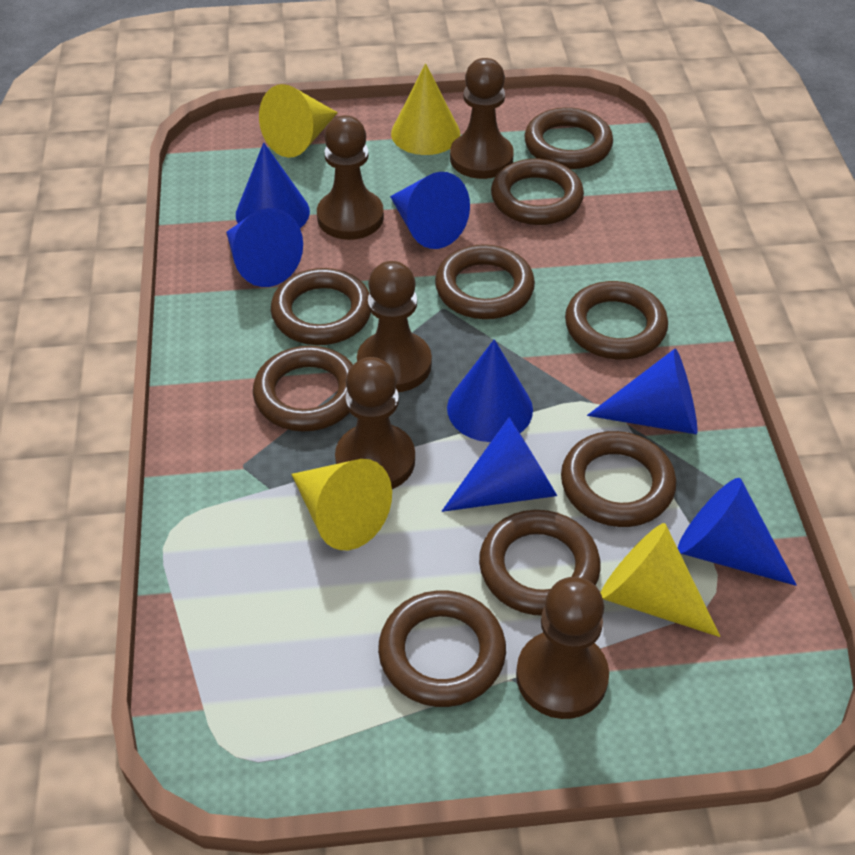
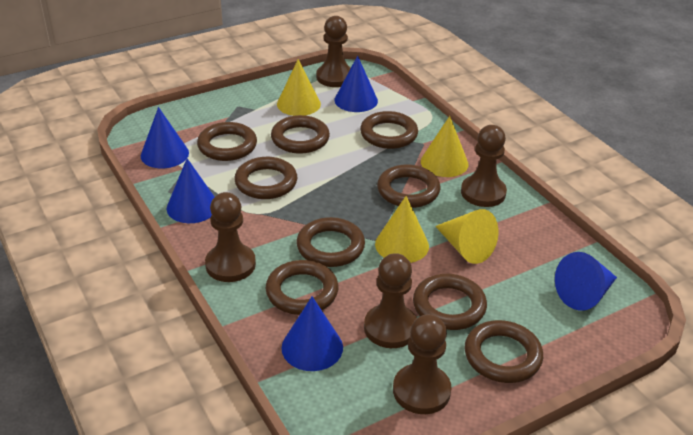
blue cone: 7 -> 5

